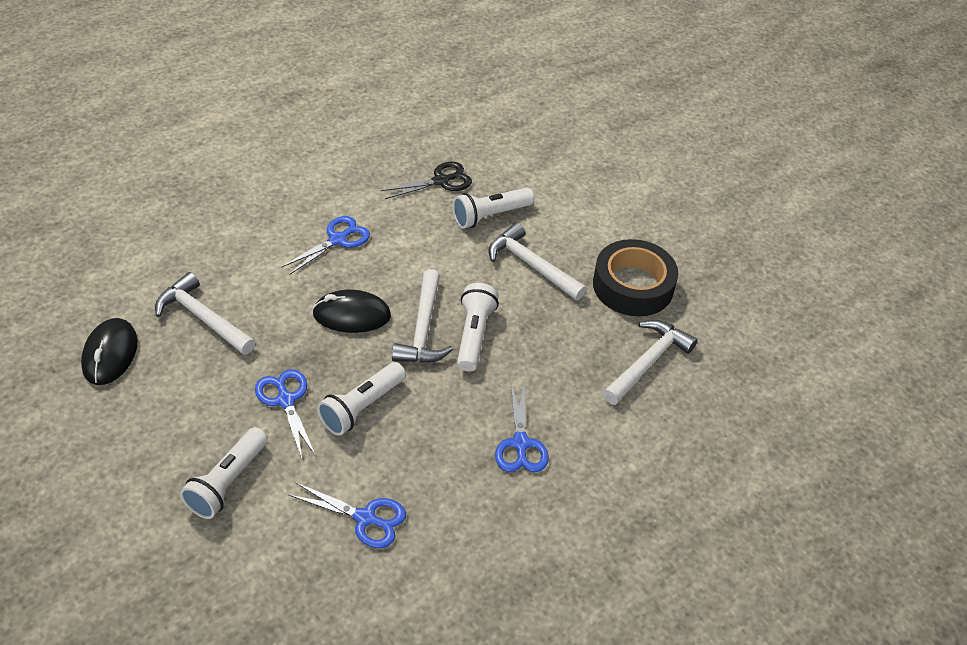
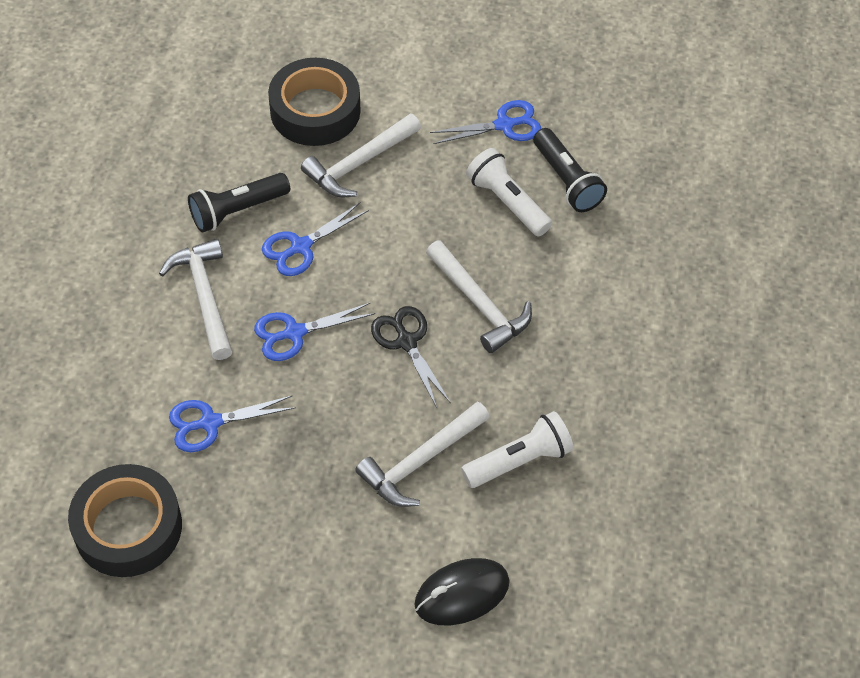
black flashlight: 0 -> 2
black mouse: 2 -> 1
black tape: 1 -> 2
white flashlight: 4 -> 2

